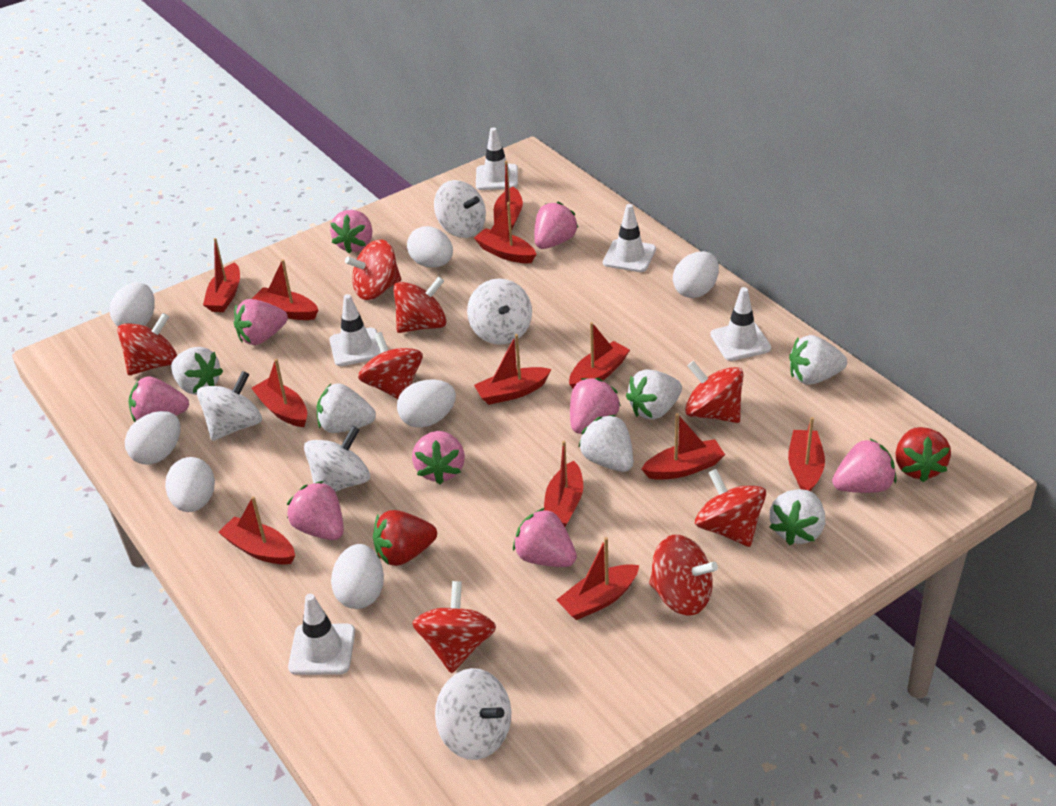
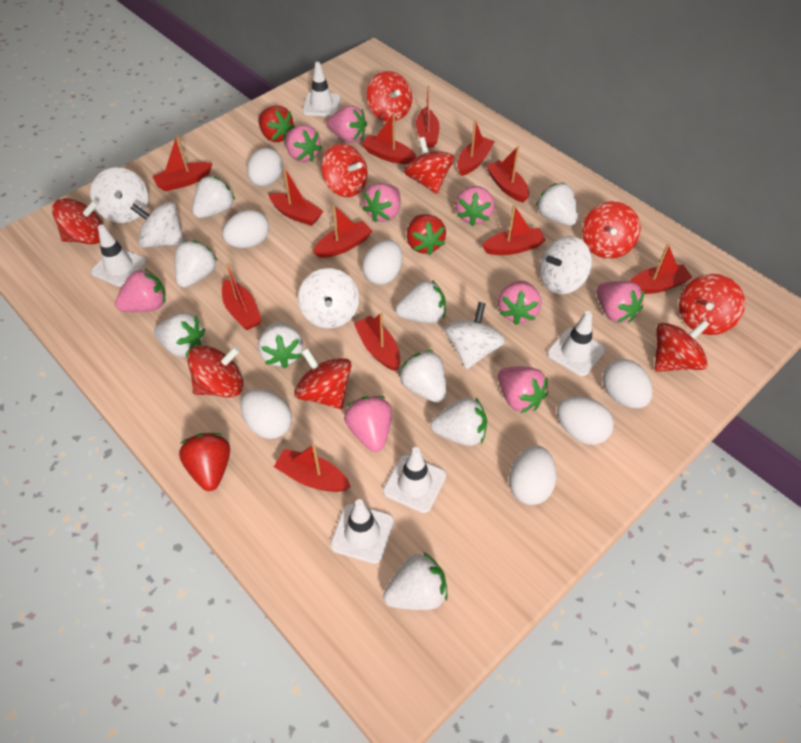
red spinning top: 8 -> 9
red strawberry: 2 -> 3
white strawberry: 6 -> 9

